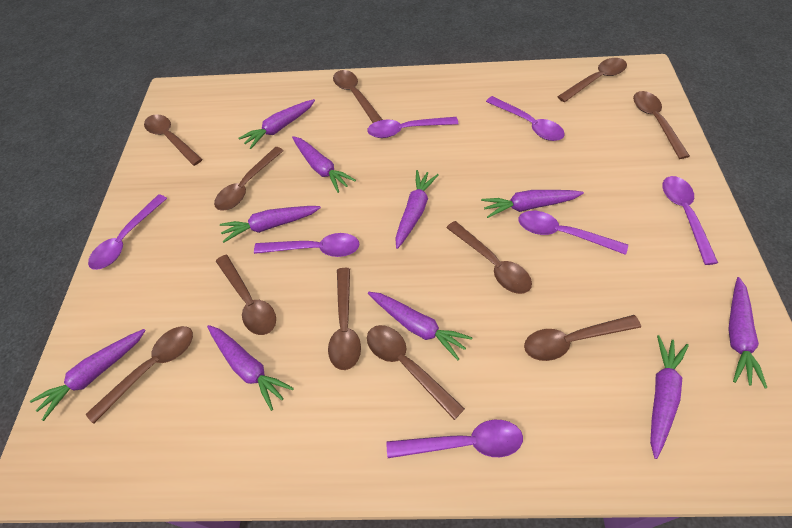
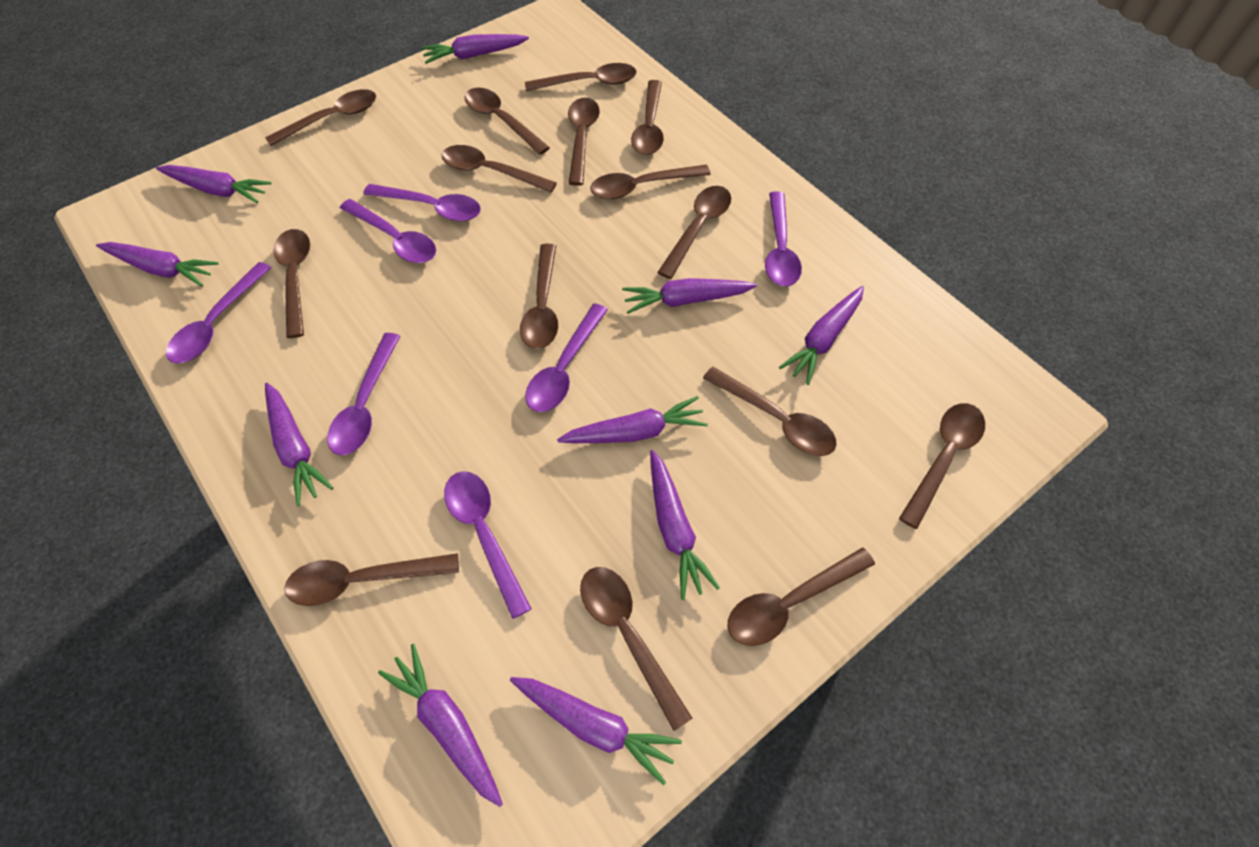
brown spoon: 11 -> 15

